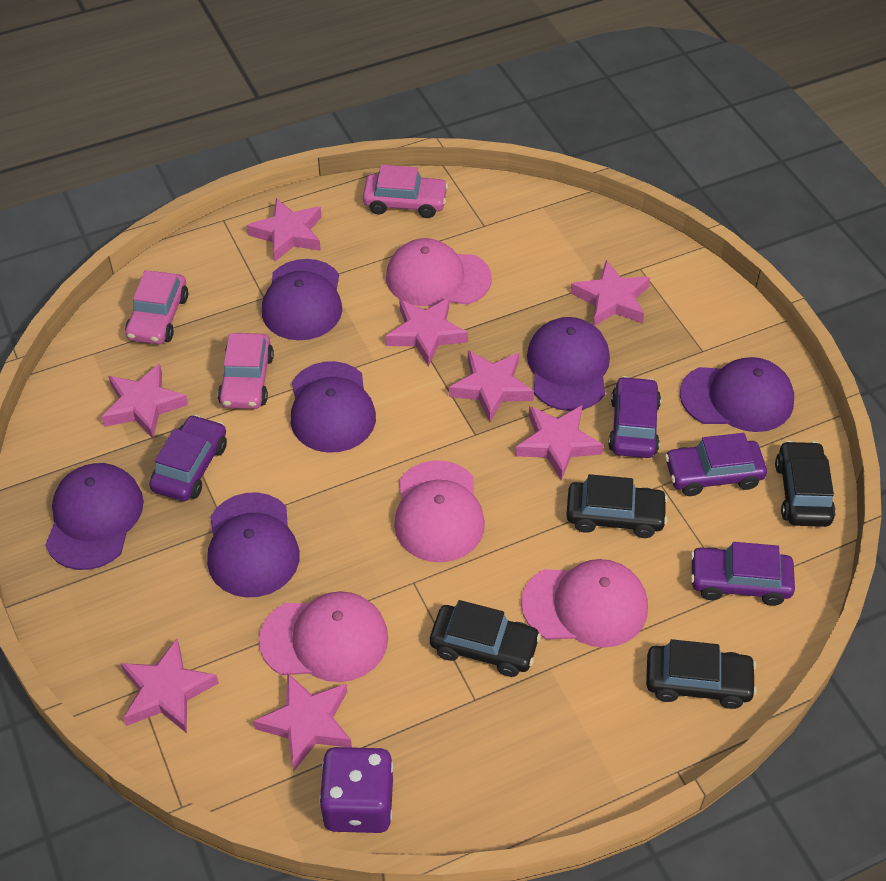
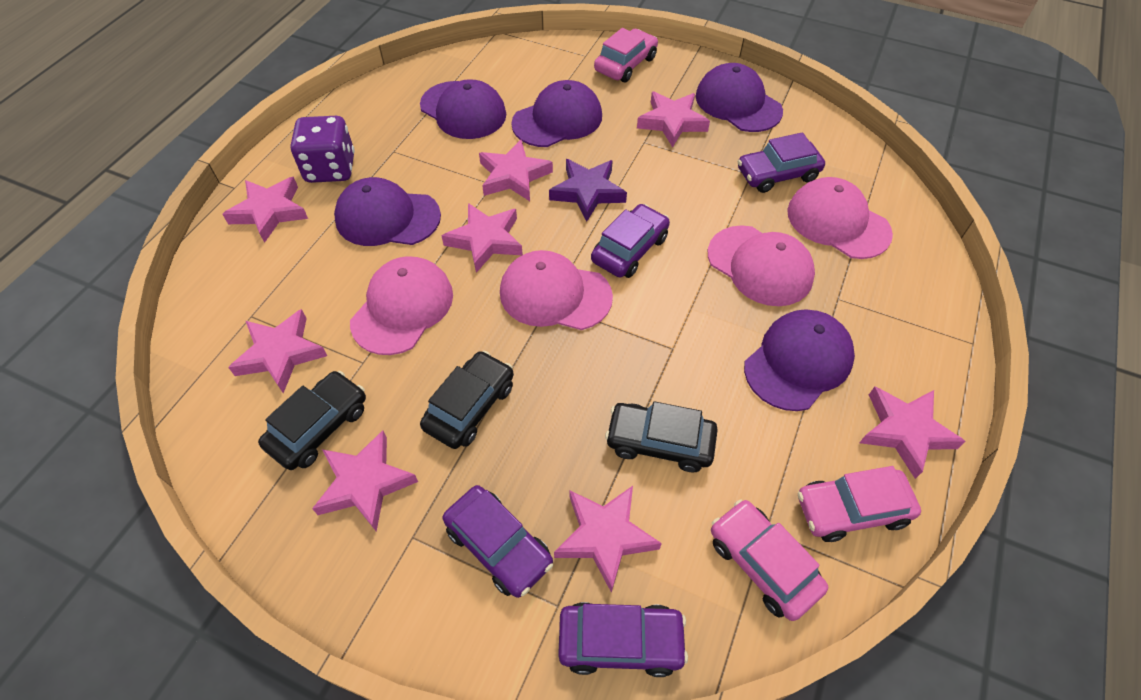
black car: 4 -> 3
purple cap: 6 -> 5
purple star: 0 -> 1

